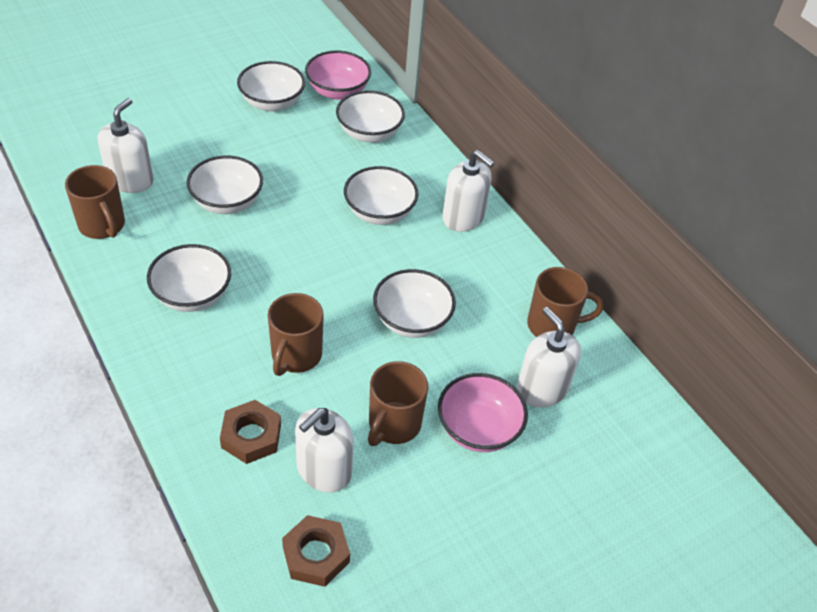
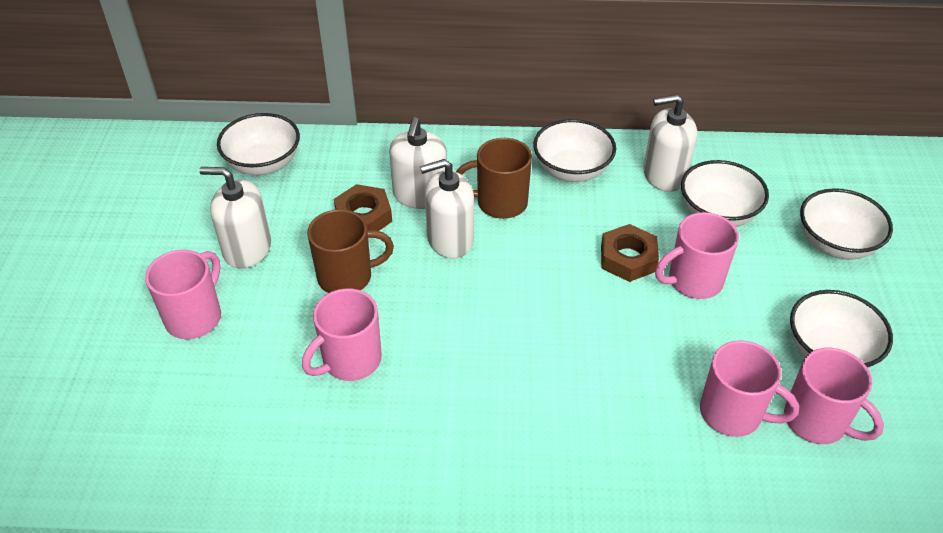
brown mug: 4 -> 2
pink bowl: 2 -> 0
pink mug: 0 -> 5
white bowl: 6 -> 5

